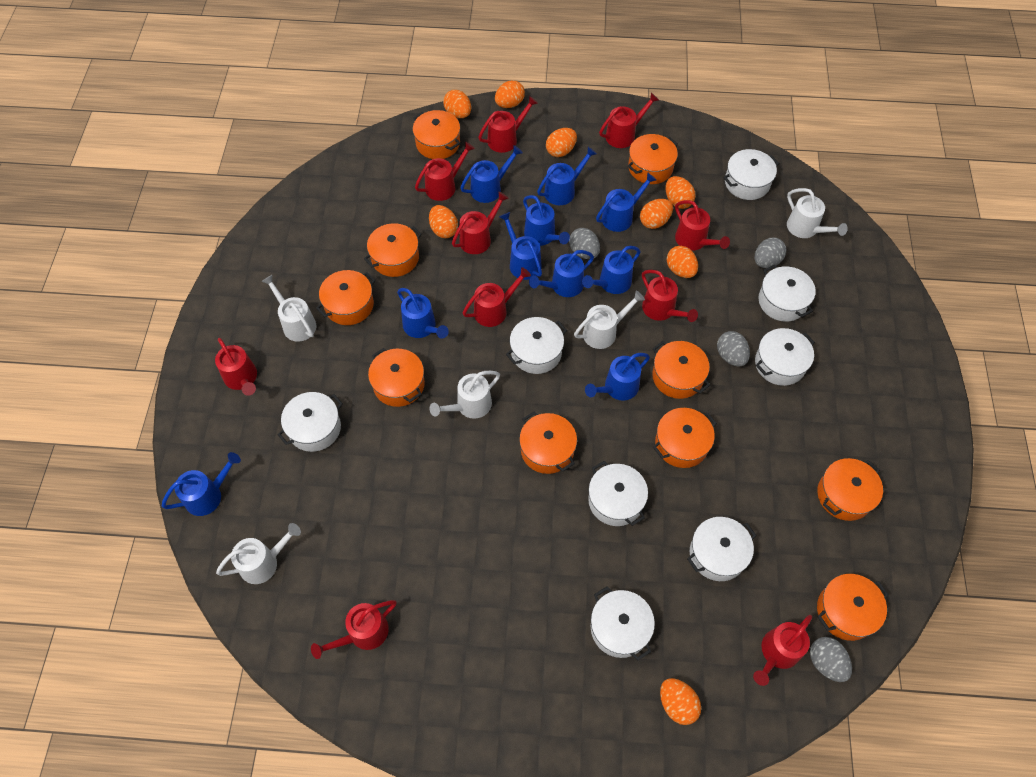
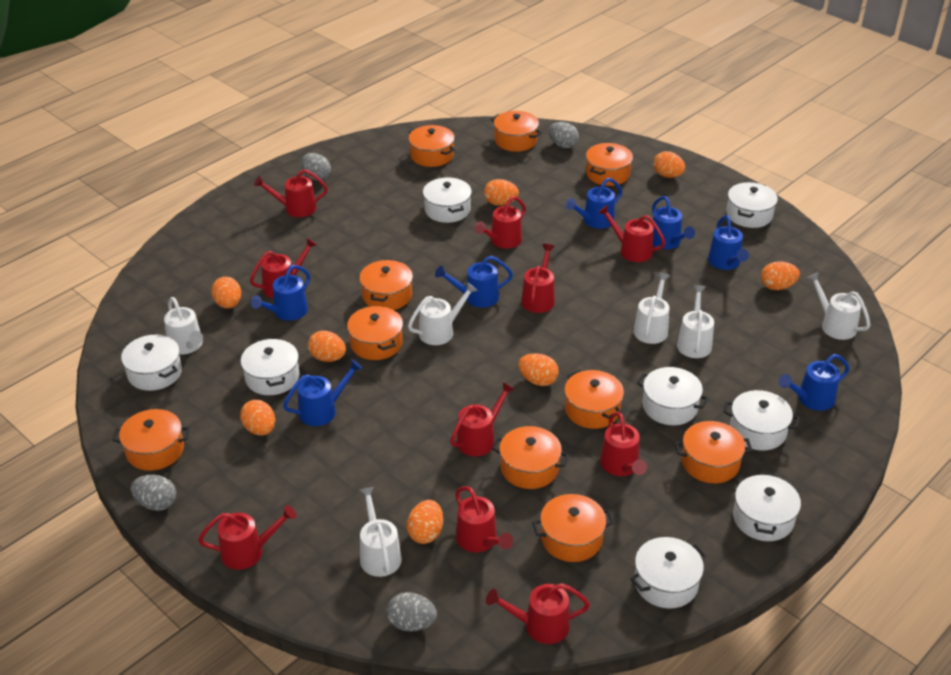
blue watering can: 10 -> 7
white watering can: 5 -> 6

